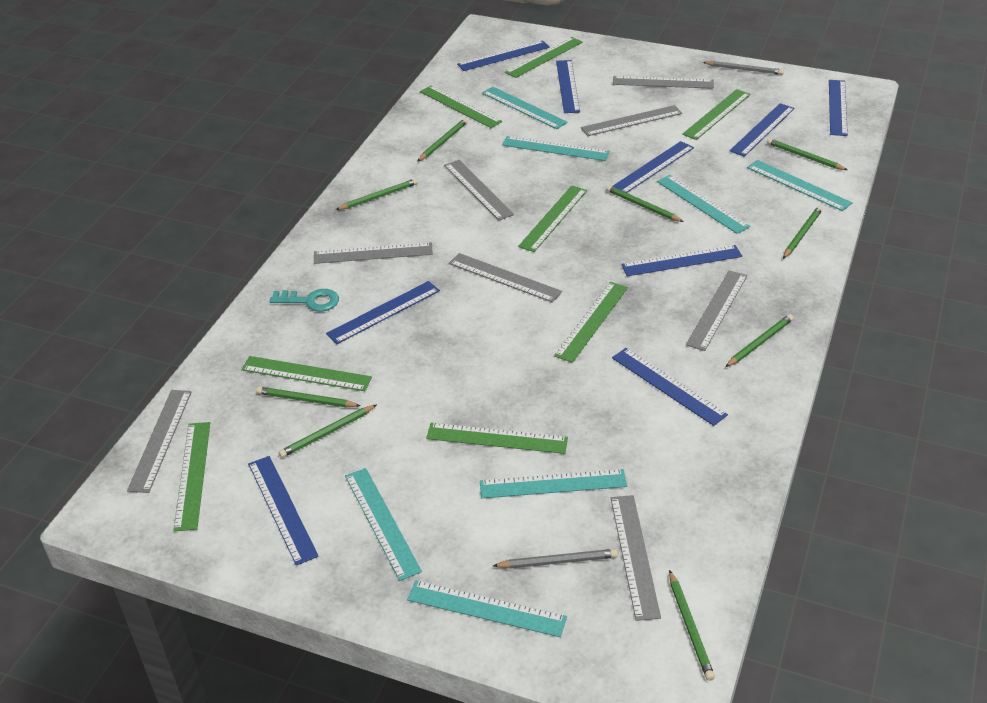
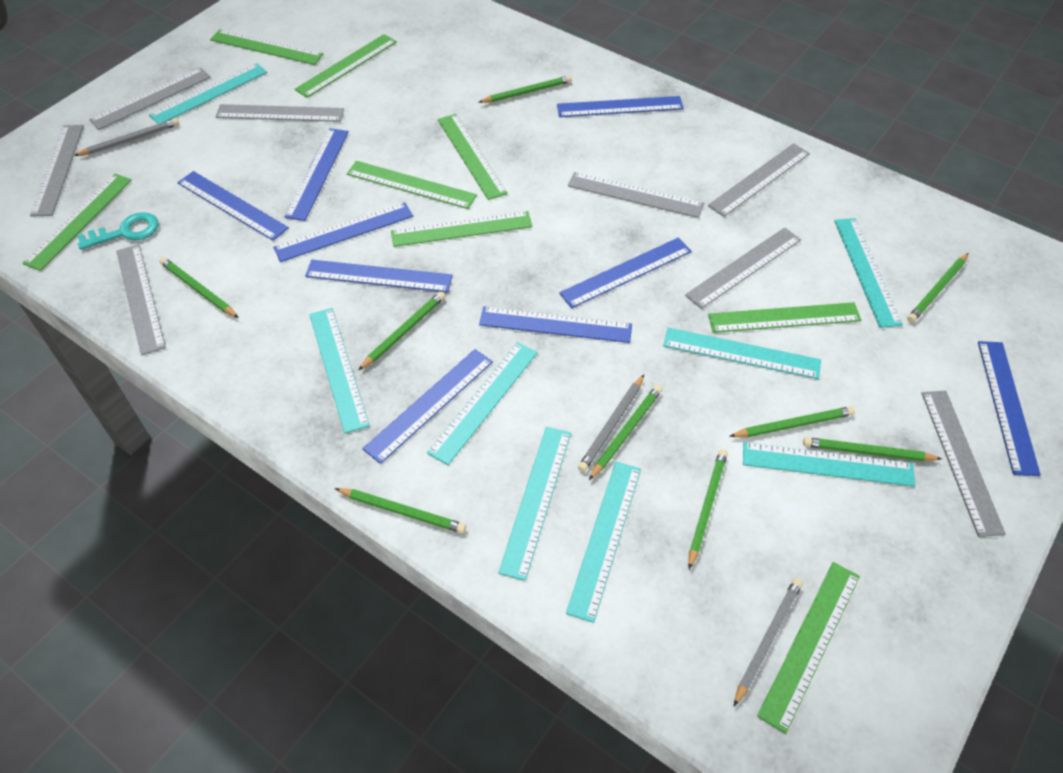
grey pencil: 2 -> 3
turquoise ruler: 7 -> 8

